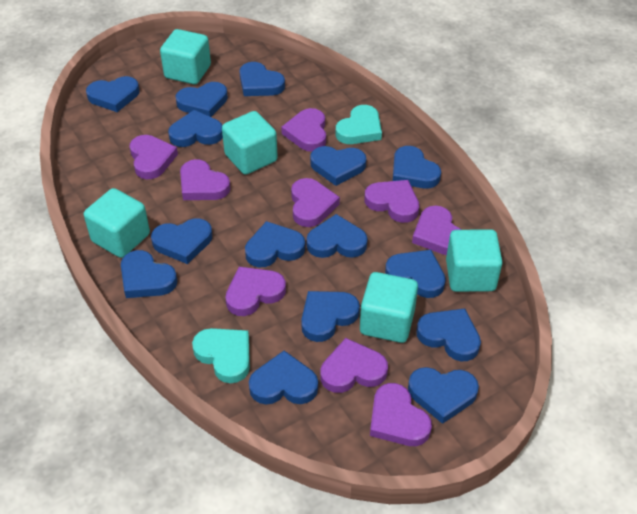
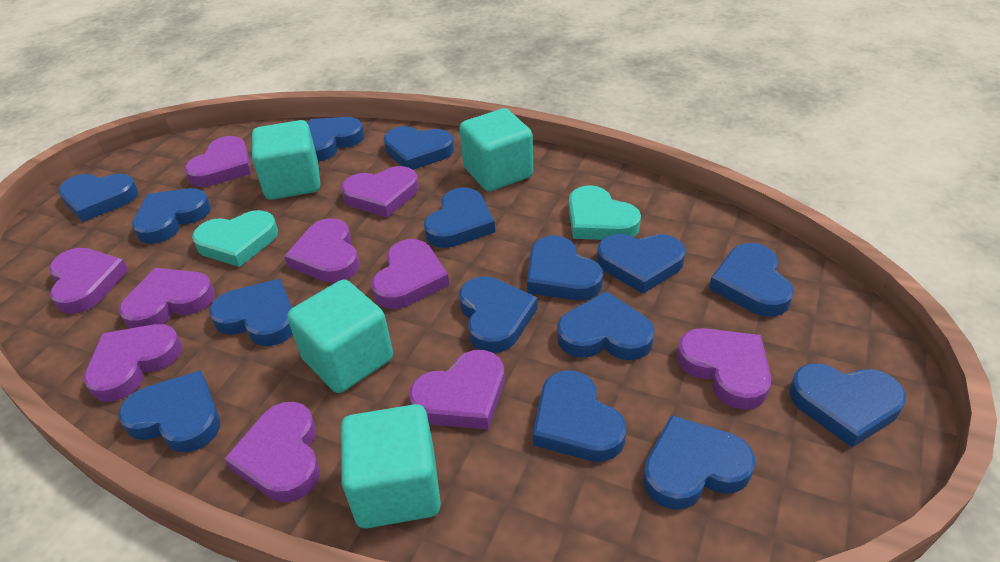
purple heart: 9 -> 10
turquoise cube: 5 -> 4

